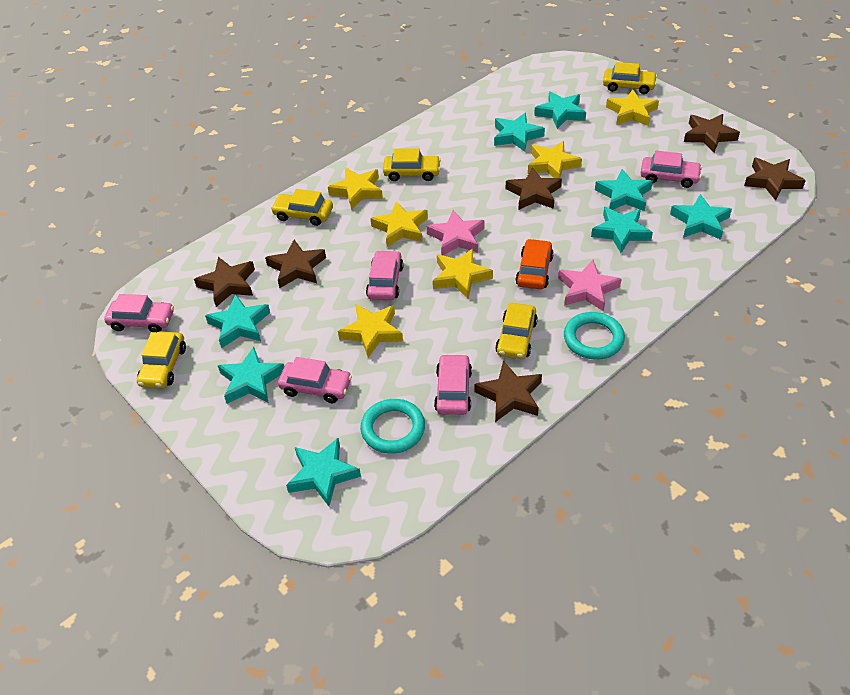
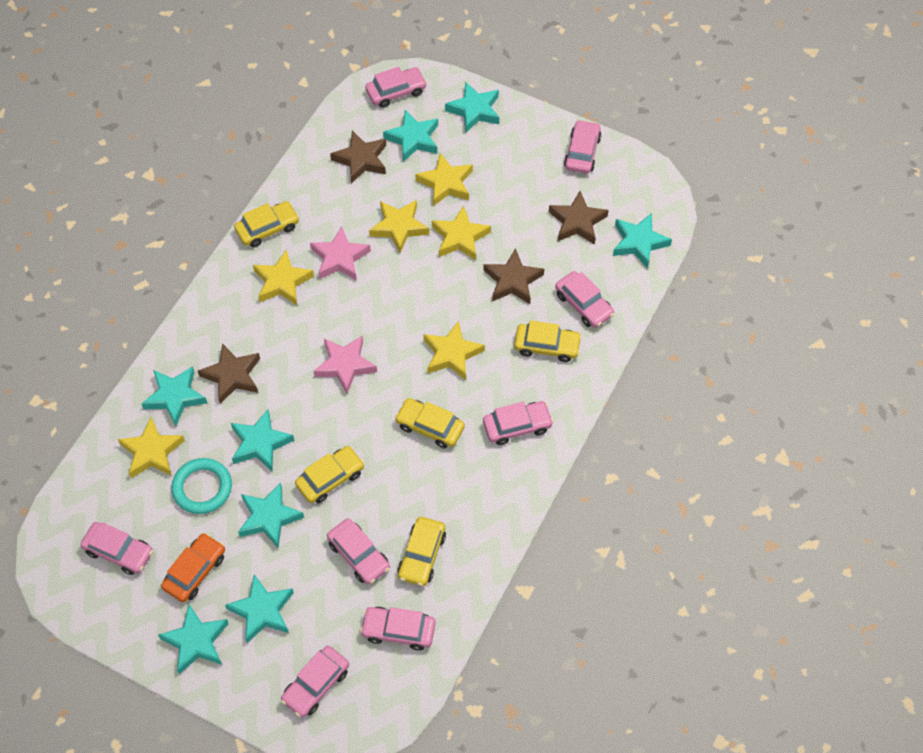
brown star: 6 -> 4
pink car: 5 -> 8
turquoise ring: 2 -> 1

